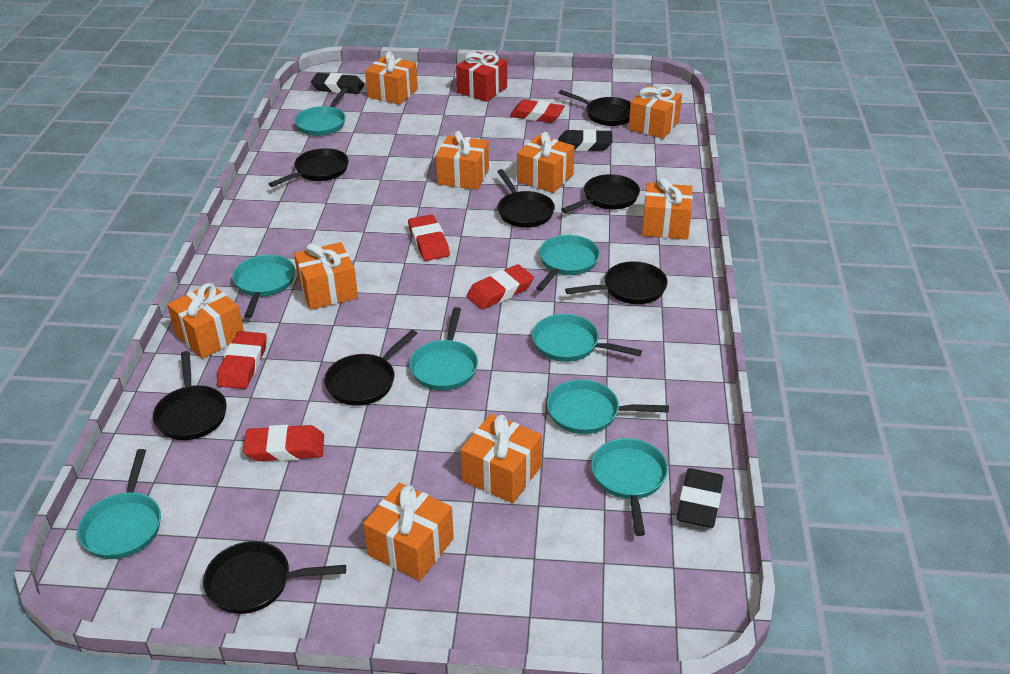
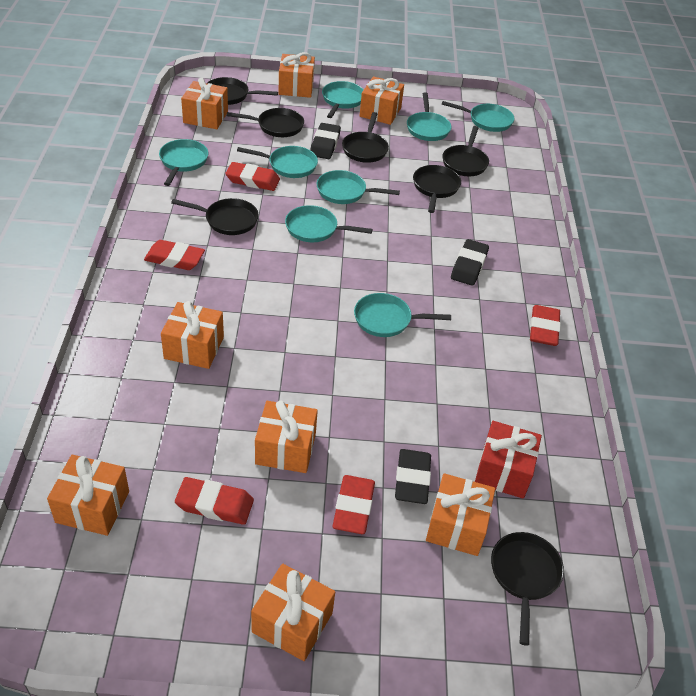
black pan: 8 -> 7
orange gift: 9 -> 8

